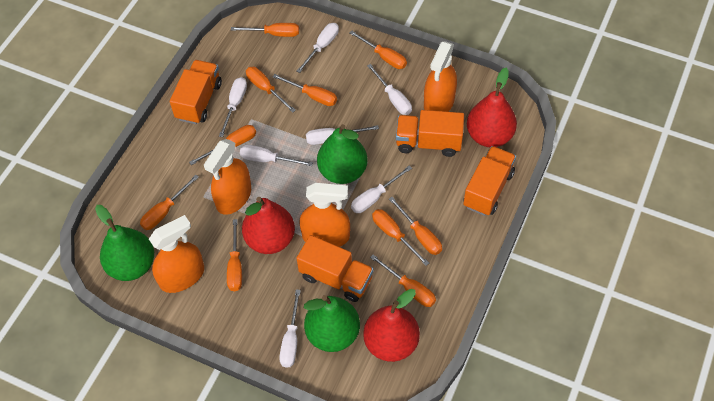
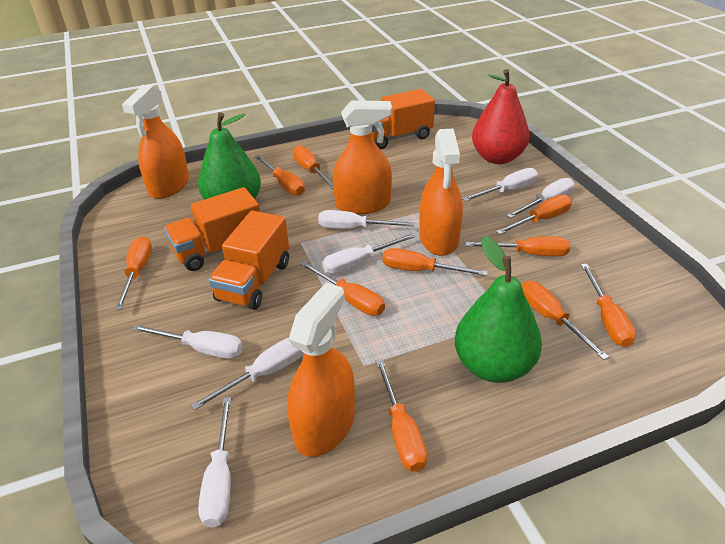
green pear: 3 -> 2
orange truck: 4 -> 3
red pear: 3 -> 1

